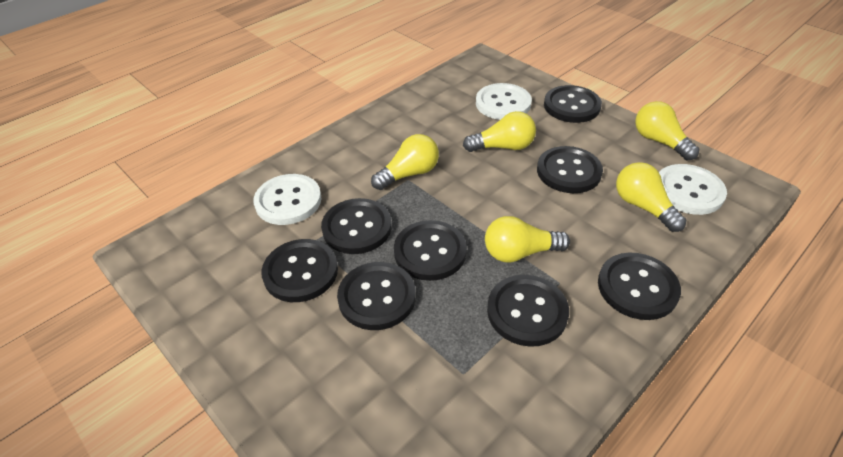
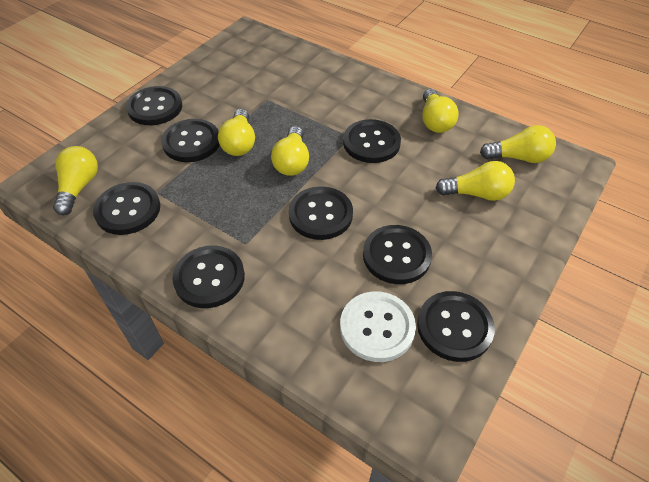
white button: 3 -> 1
yellow light bulb: 5 -> 6

